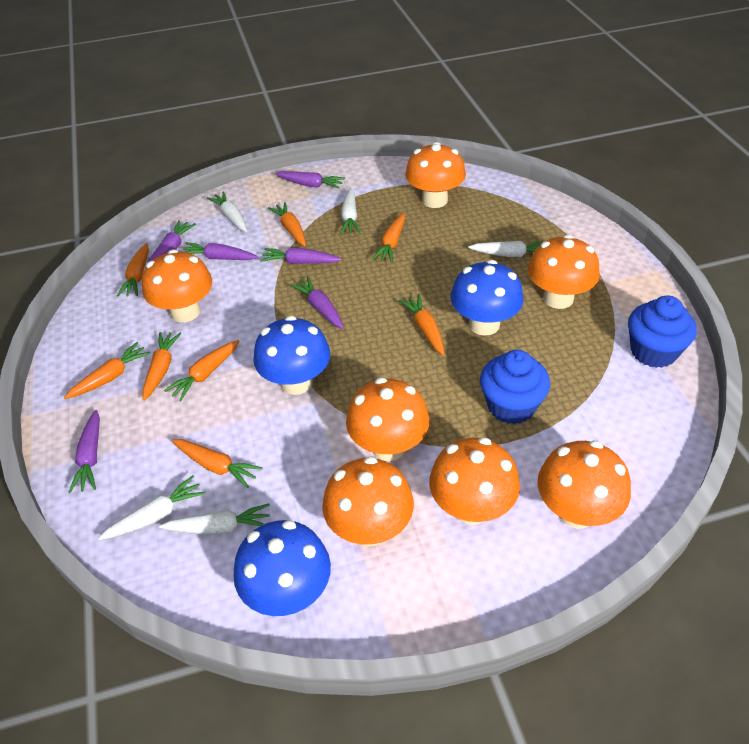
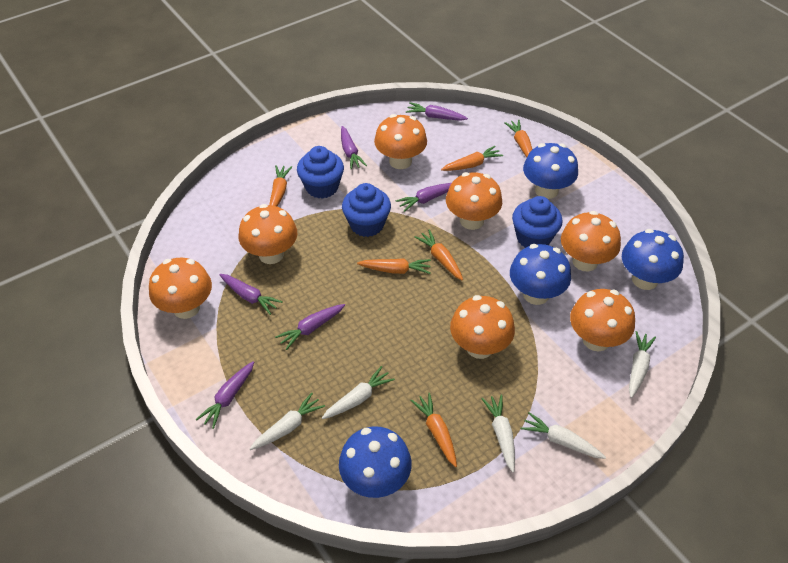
blue cupcake: 2 -> 3
blue mushroom: 3 -> 4
orange carrot: 8 -> 6

